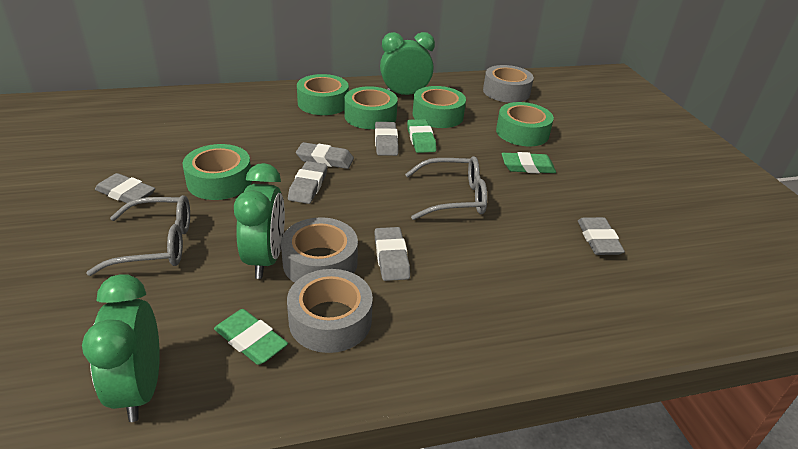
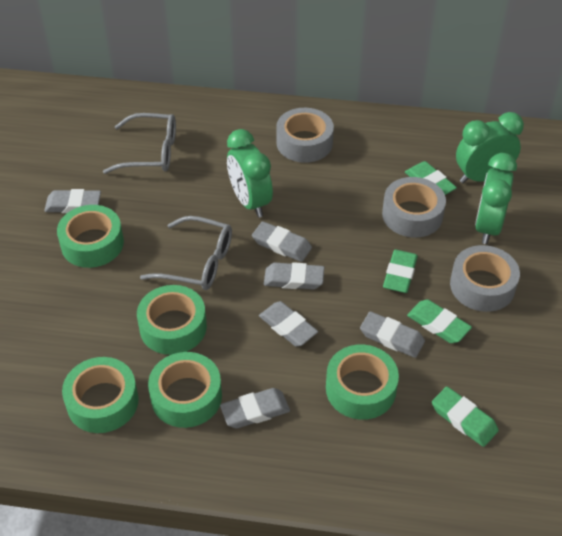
green eraser: 3 -> 4

